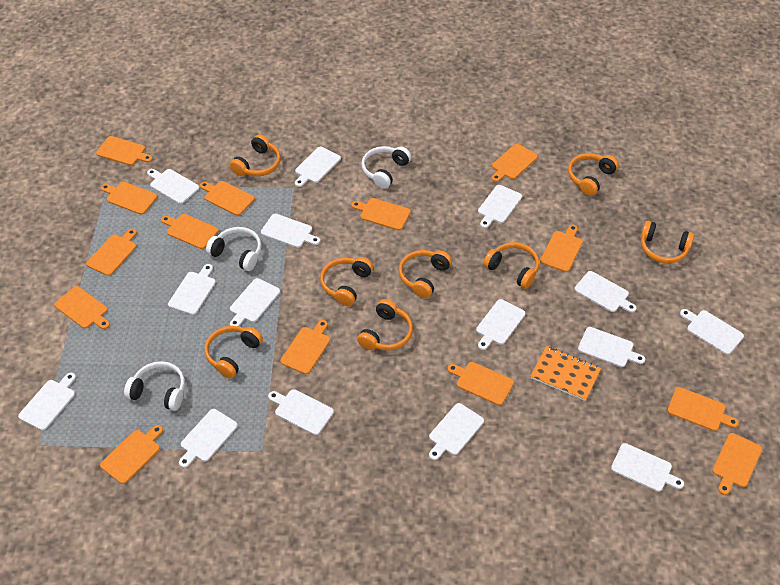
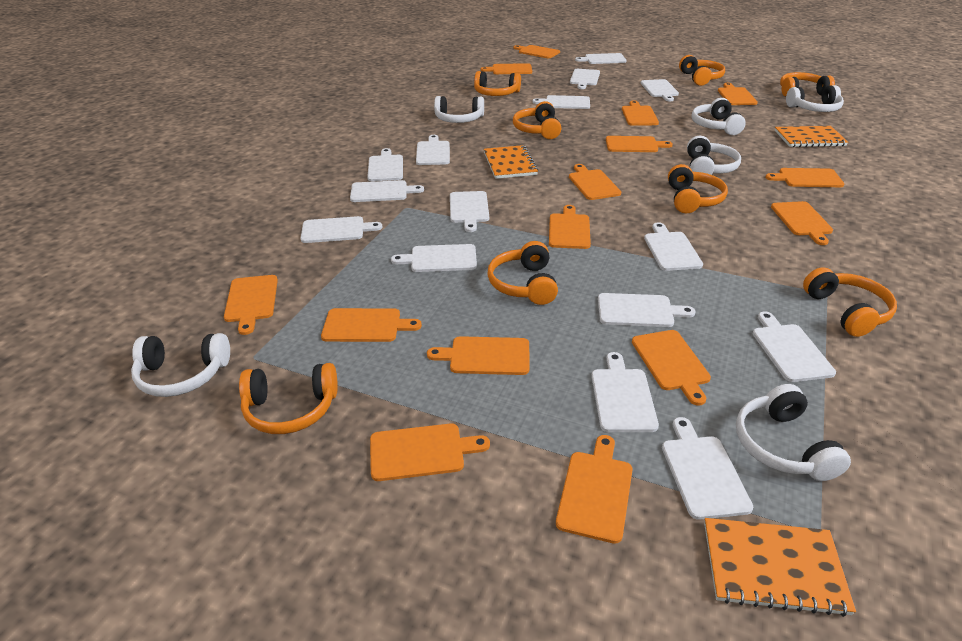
orange cutting board: 14 -> 15
orange notebook: 1 -> 3
white headphones: 3 -> 6

